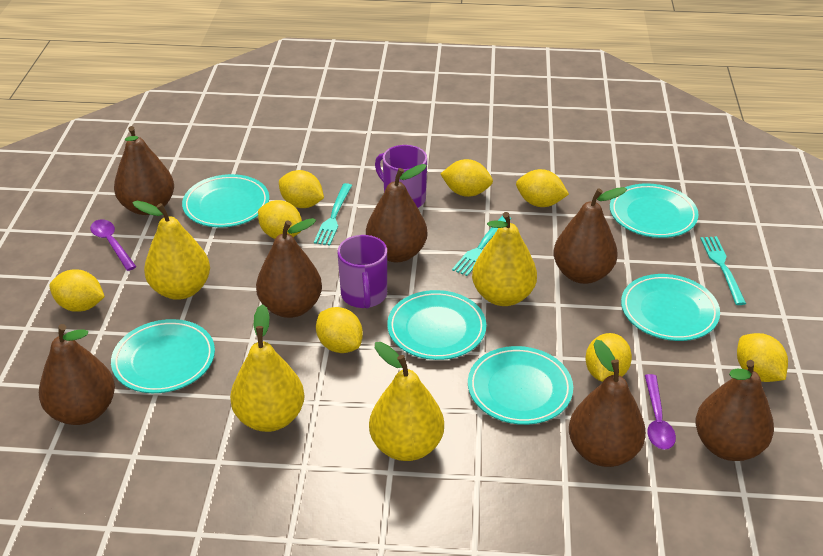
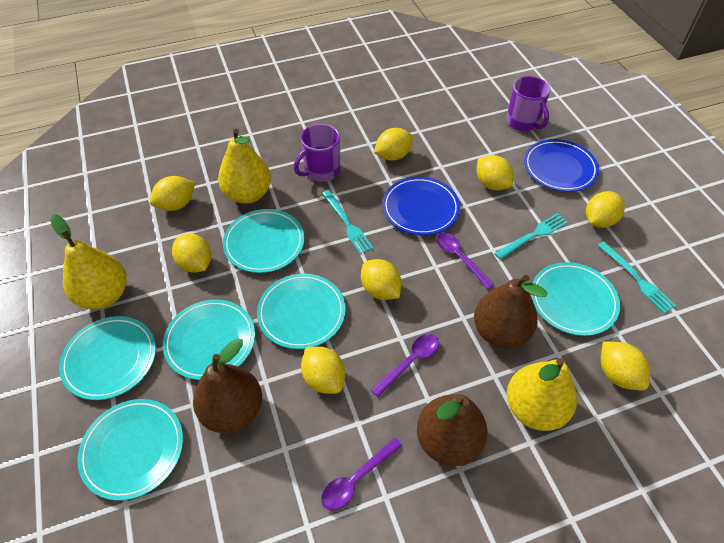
blue plate: 0 -> 2
brown pear: 7 -> 3
purple spoon: 2 -> 3
yellow pear: 4 -> 3

